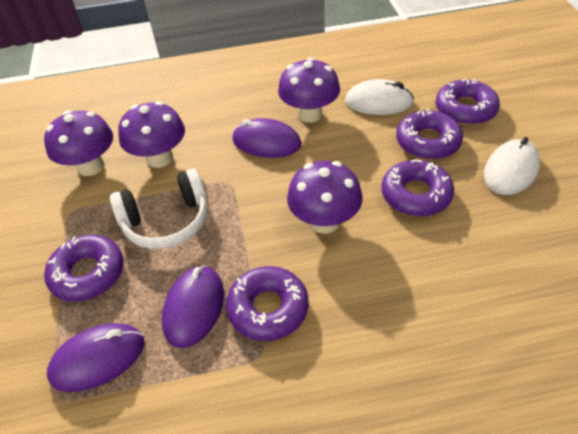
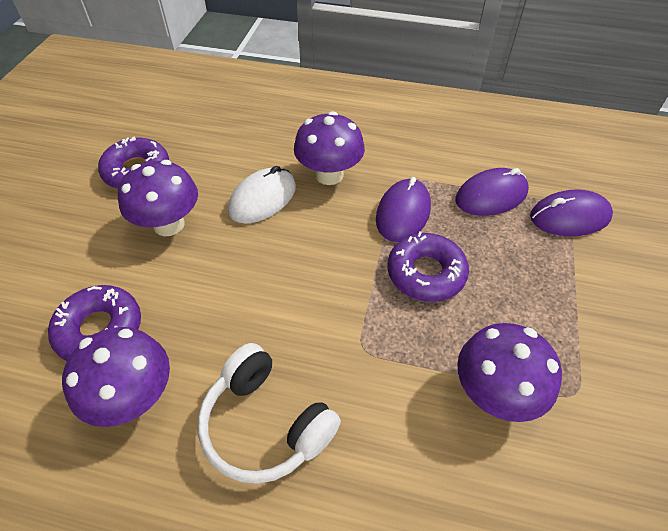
purple donut: 5 -> 3
white mouse: 2 -> 1

